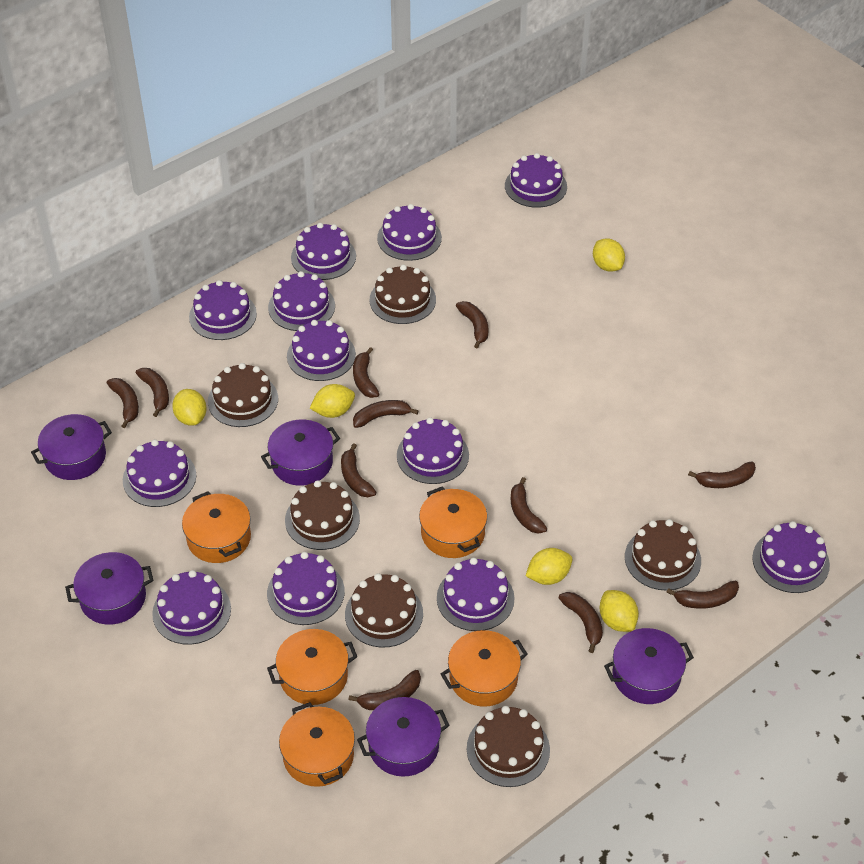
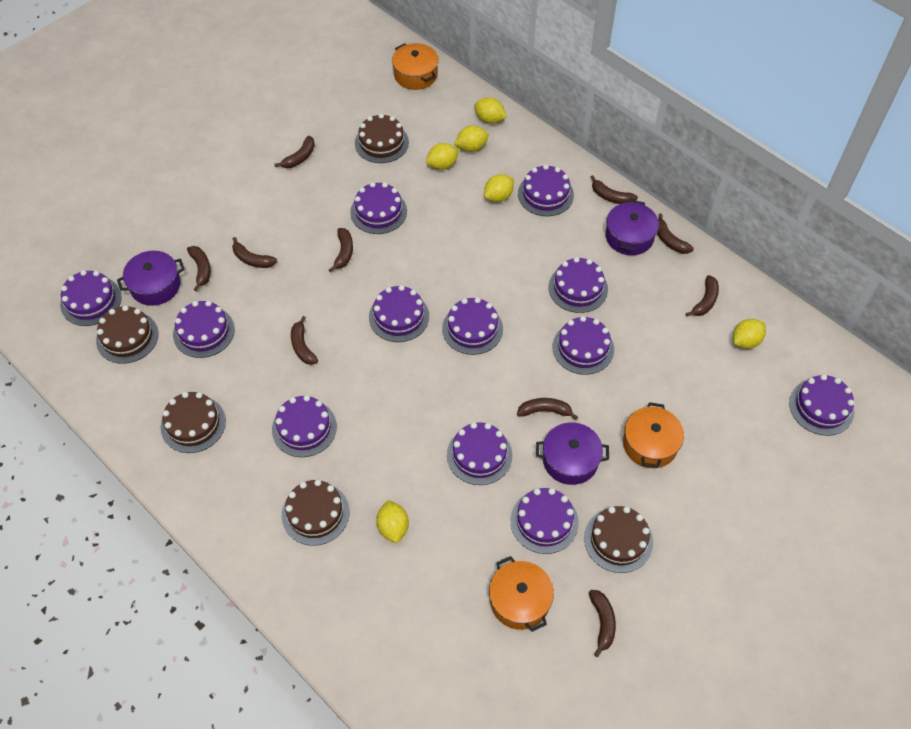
brown banana: 11 -> 10
brown cake: 6 -> 5
orange pot: 5 -> 3
purple pot: 5 -> 3
yellow lemon: 5 -> 6

